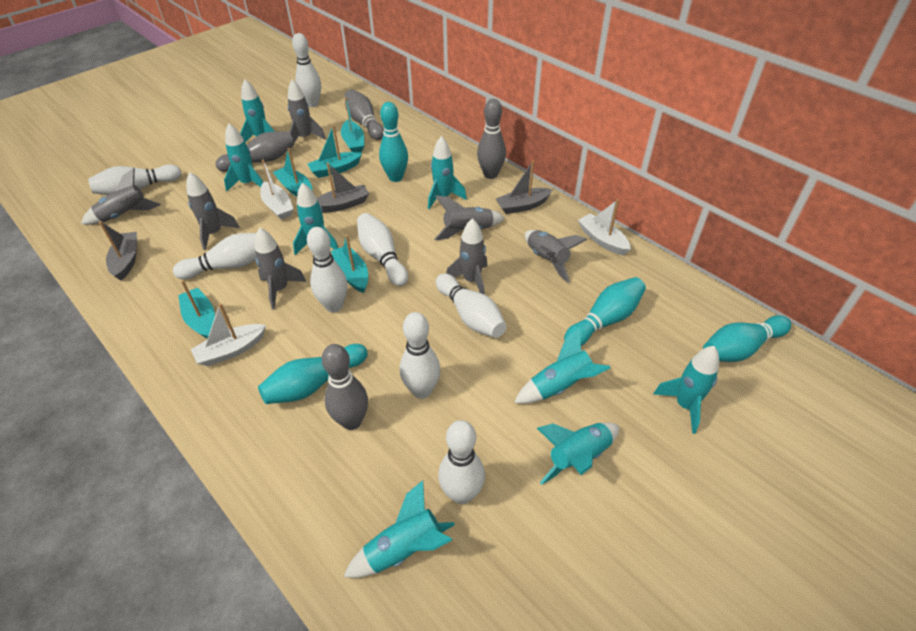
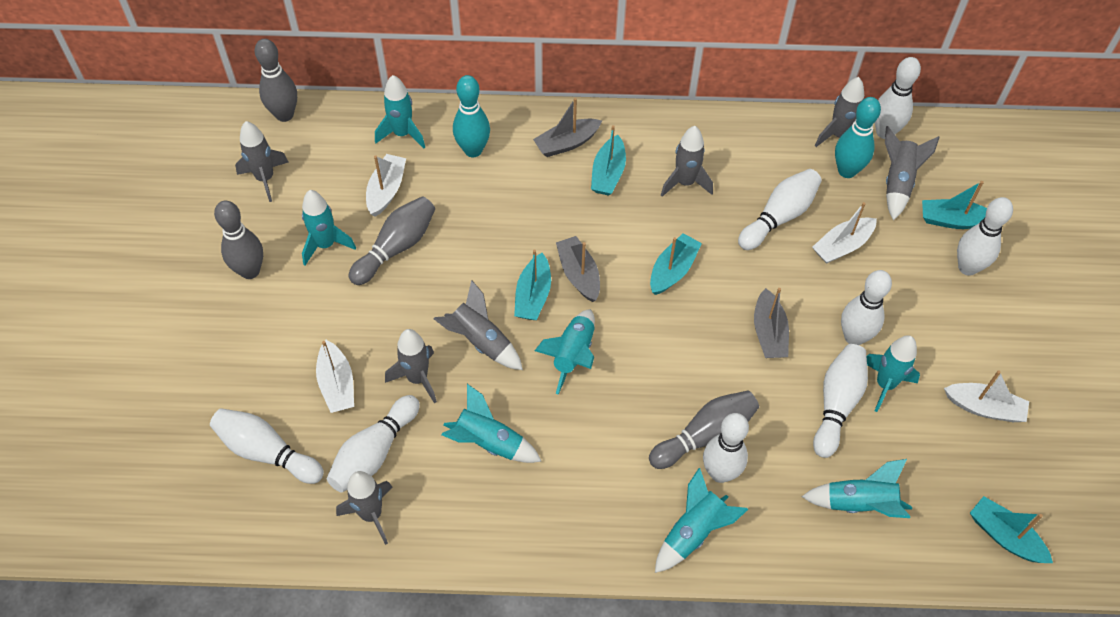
turquoise bowling pin: 4 -> 2
turquoise rocket: 8 -> 7
white boat: 3 -> 4

